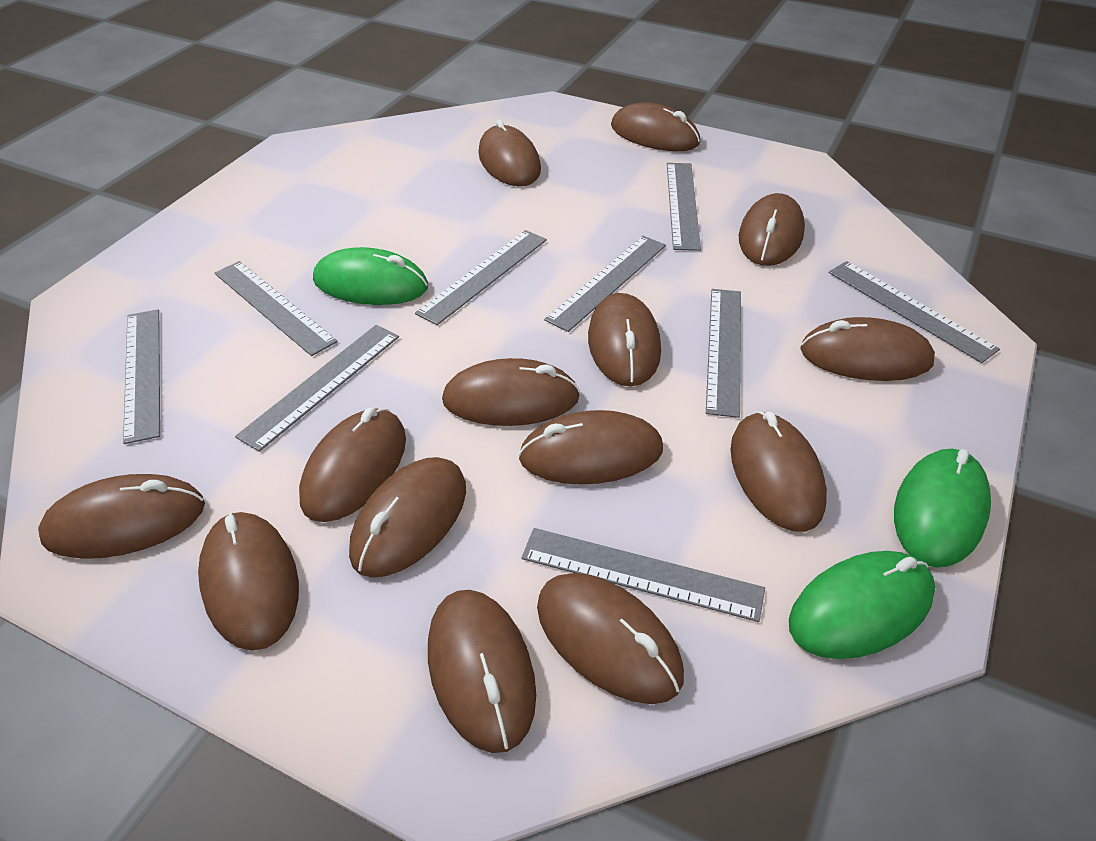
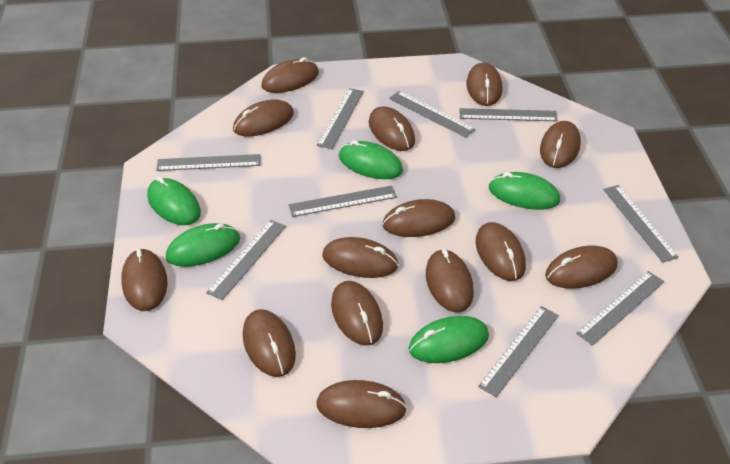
green mouse: 3 -> 5

